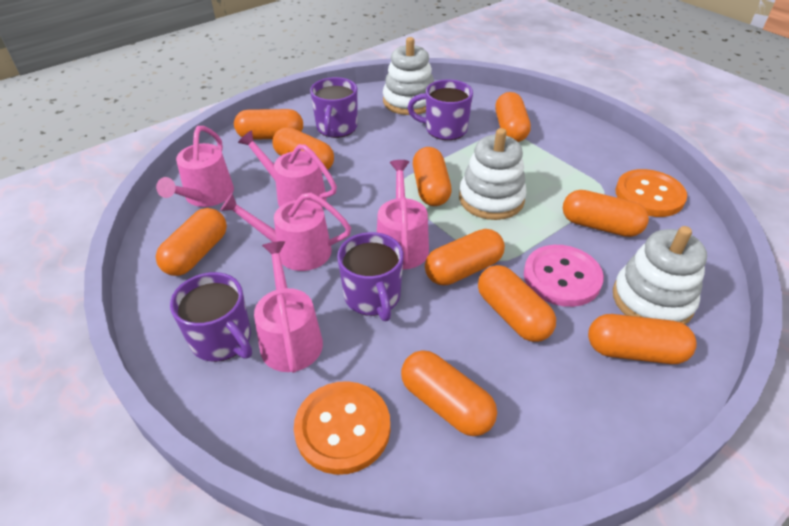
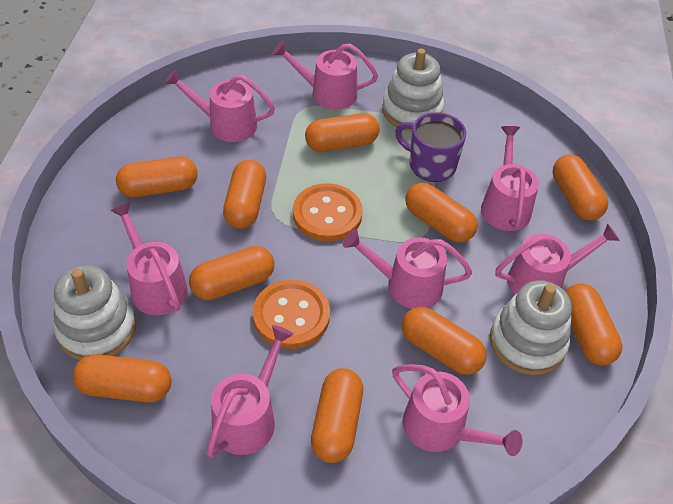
pink button: 1 -> 0
pink watering can: 5 -> 8
purple mug: 4 -> 1

